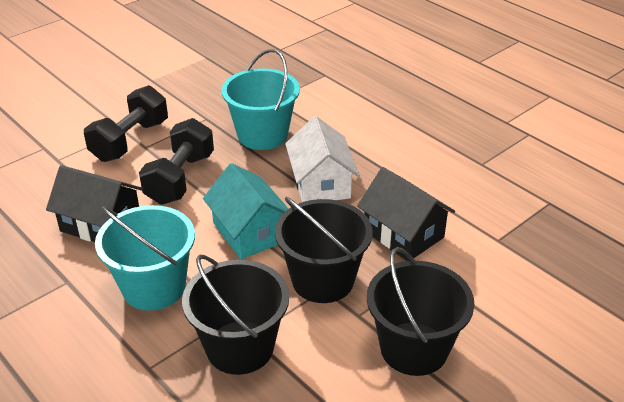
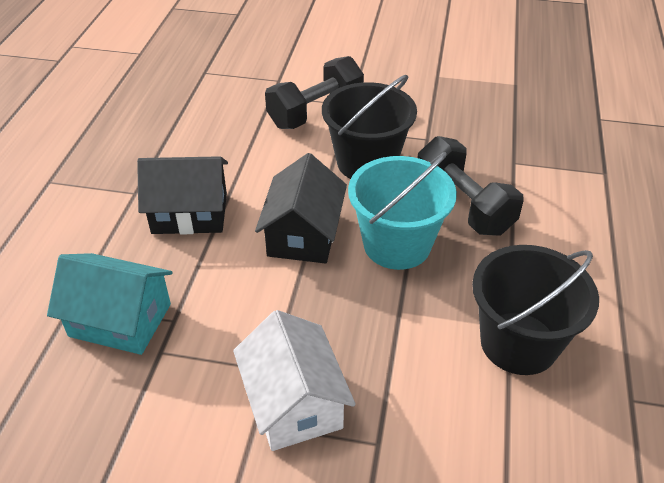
black bucket: 3 -> 2
turquoise bucket: 2 -> 1

